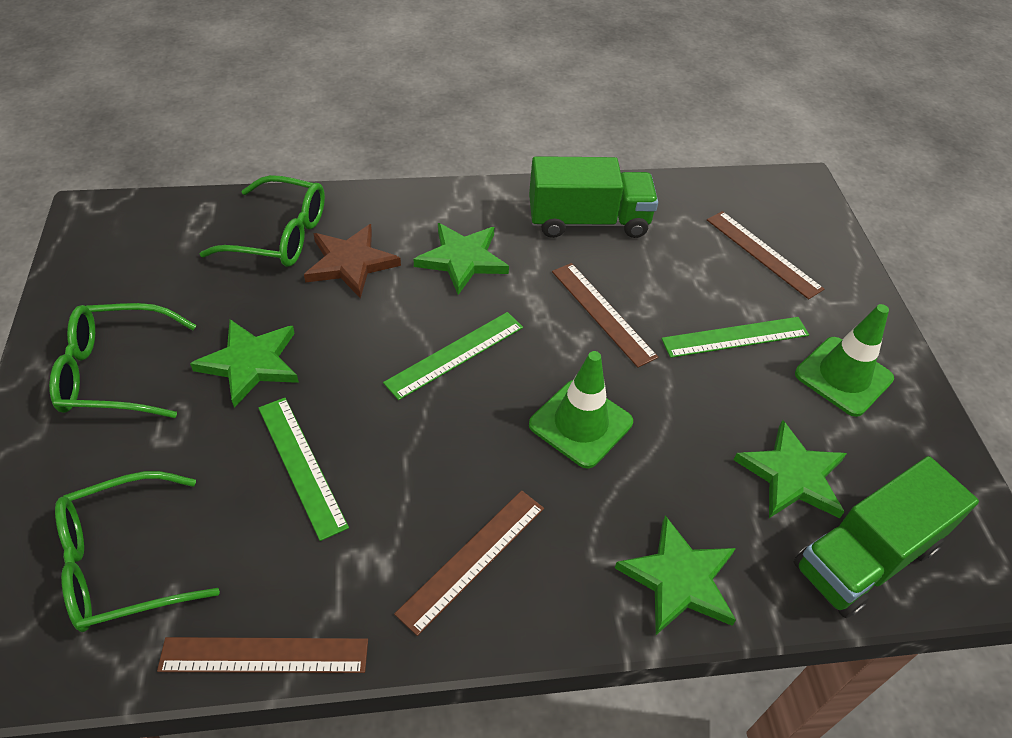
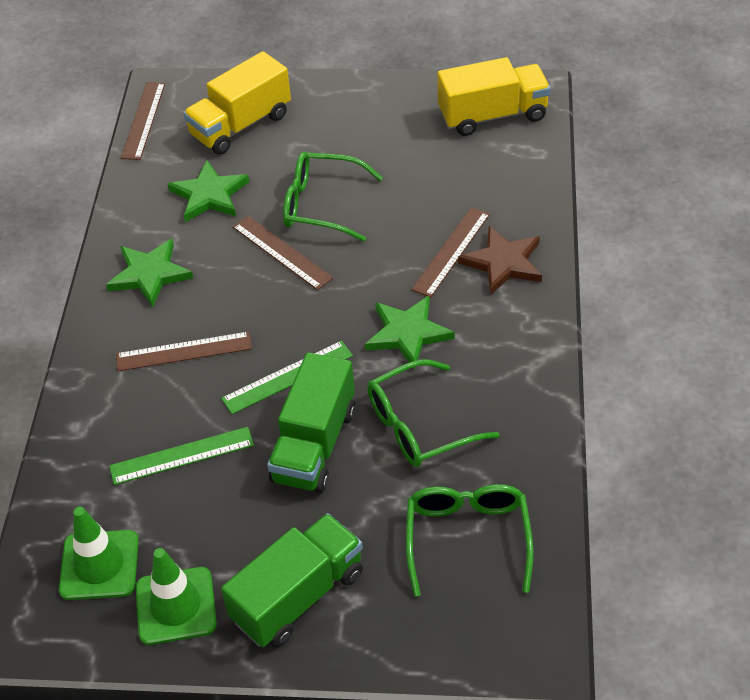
green ruler: 3 -> 2
green star: 4 -> 3
yellow truck: 0 -> 2

